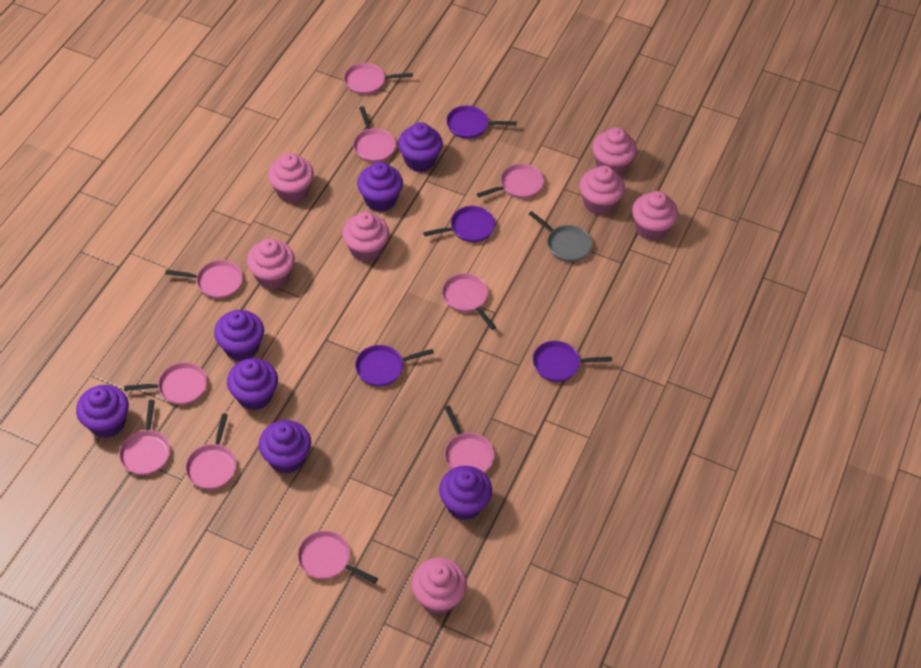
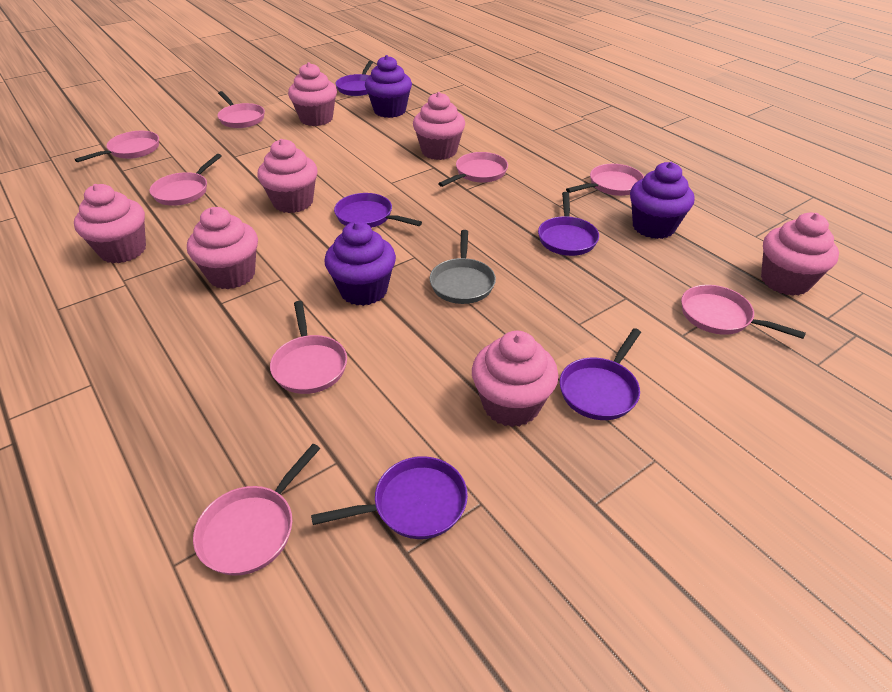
pink pan: 10 -> 8
purple cupcake: 7 -> 3
purple pan: 4 -> 5

